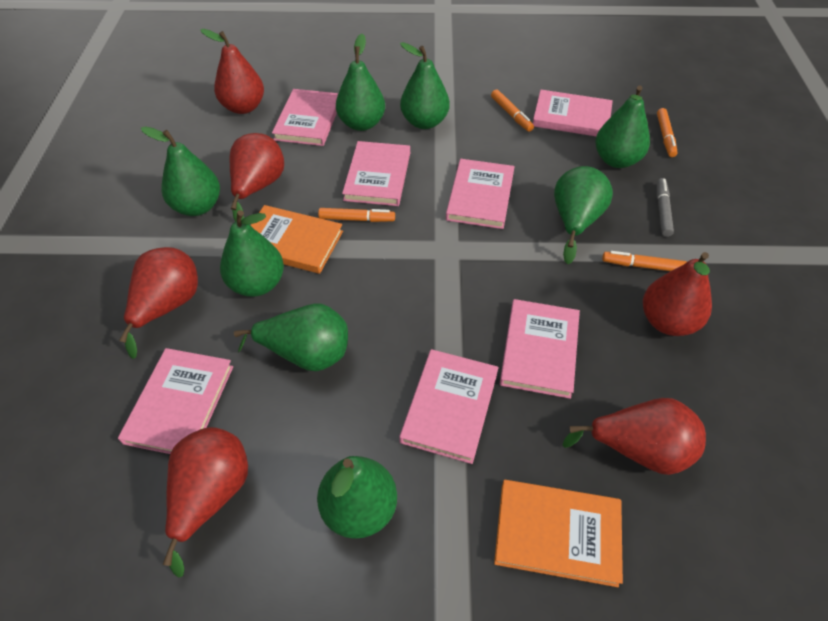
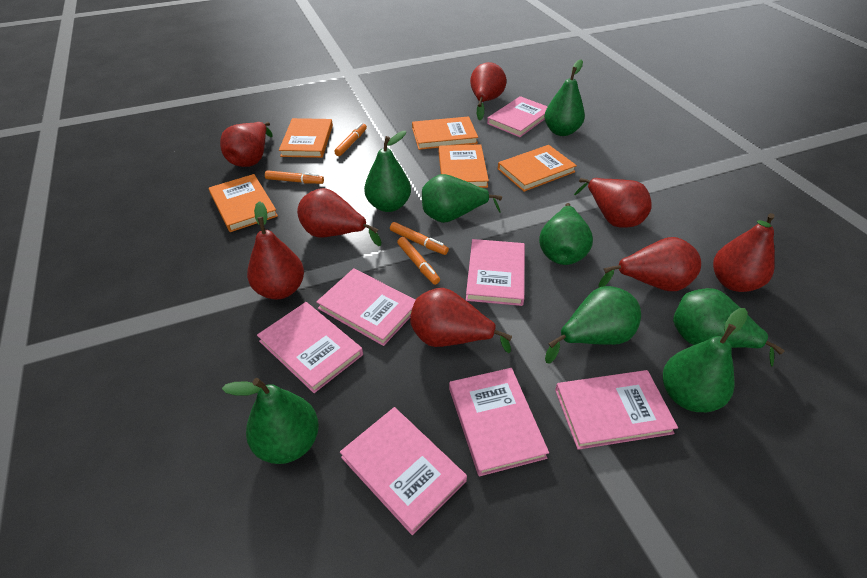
grey marker: 1 -> 0
orange book: 2 -> 5
red pear: 6 -> 8

